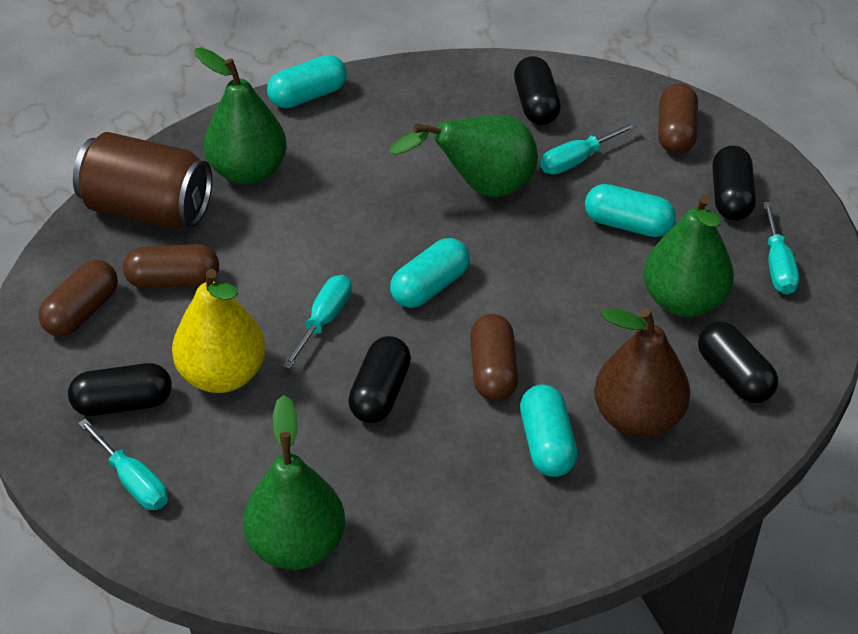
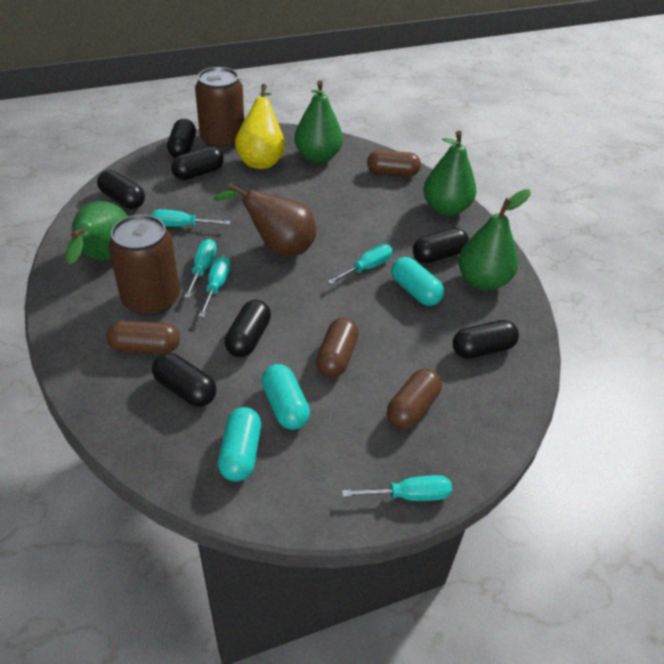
black capsule: 5 -> 7
brown can: 1 -> 2
turquoise capsule: 4 -> 3
turquoise screwdriver: 4 -> 5

